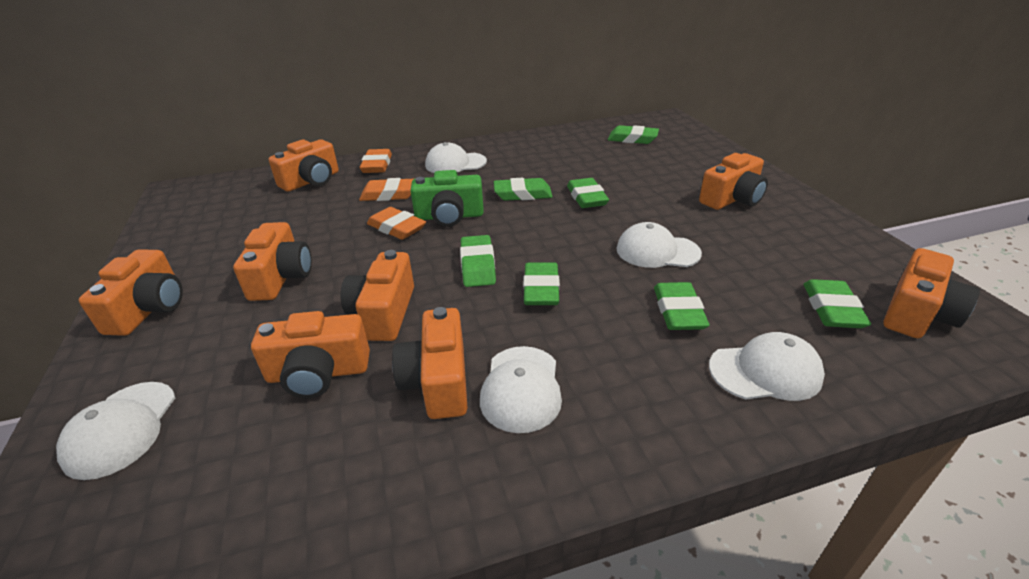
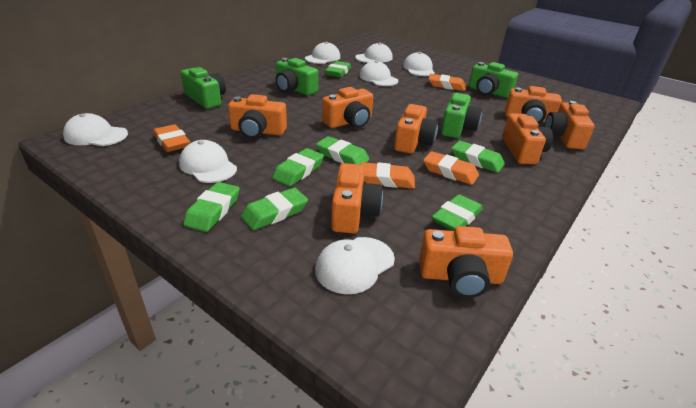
green camera: 1 -> 4
orange eraser: 3 -> 4
white cap: 5 -> 7

